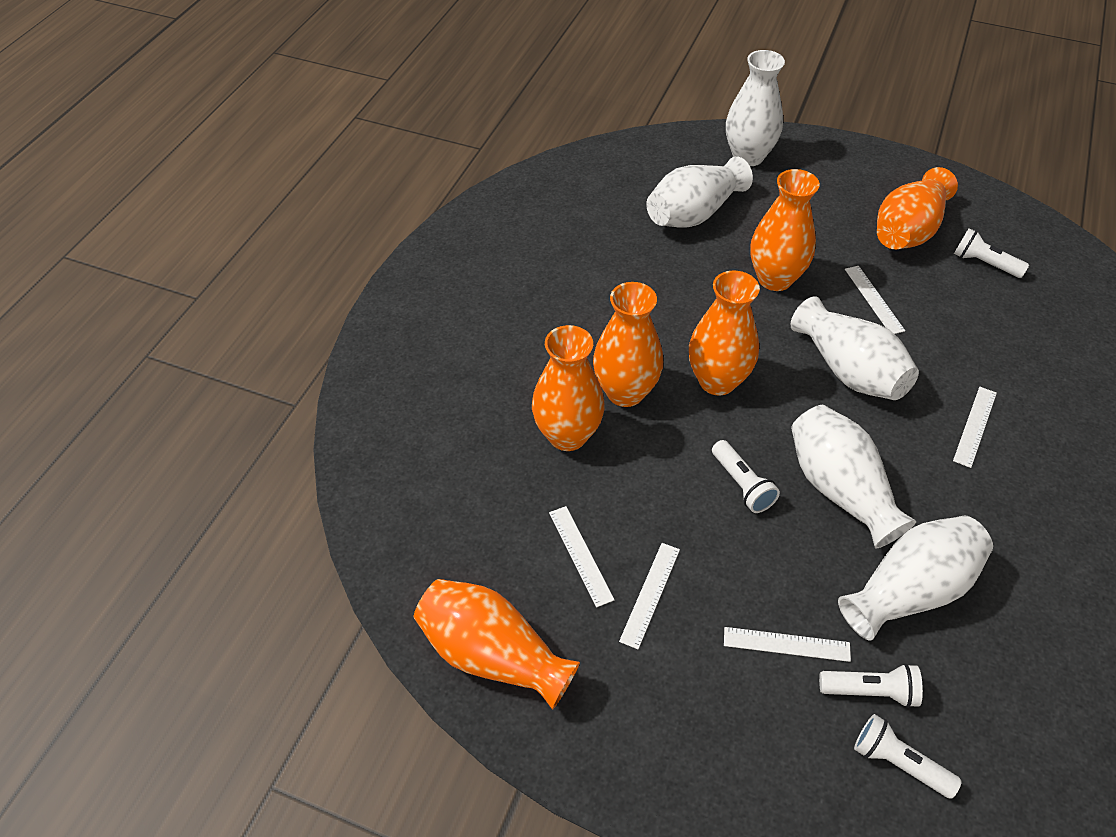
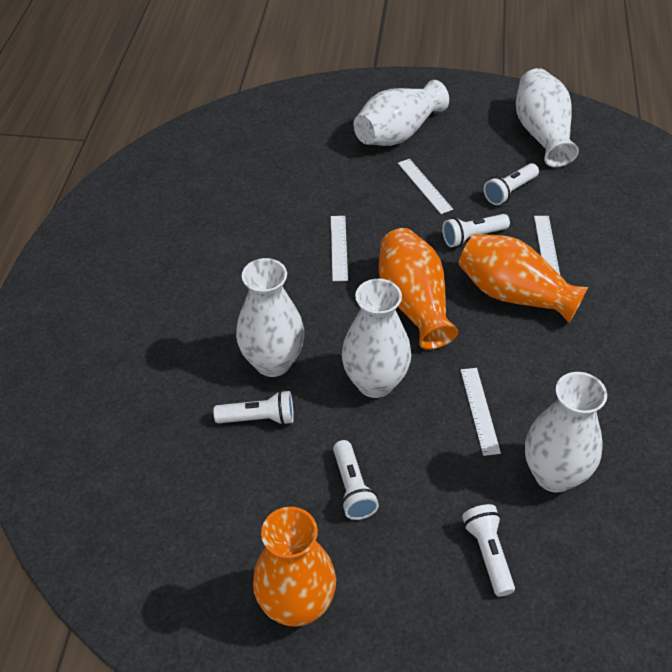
orange vase: 6 -> 3
white flashlight: 4 -> 5
white ruler: 5 -> 4

